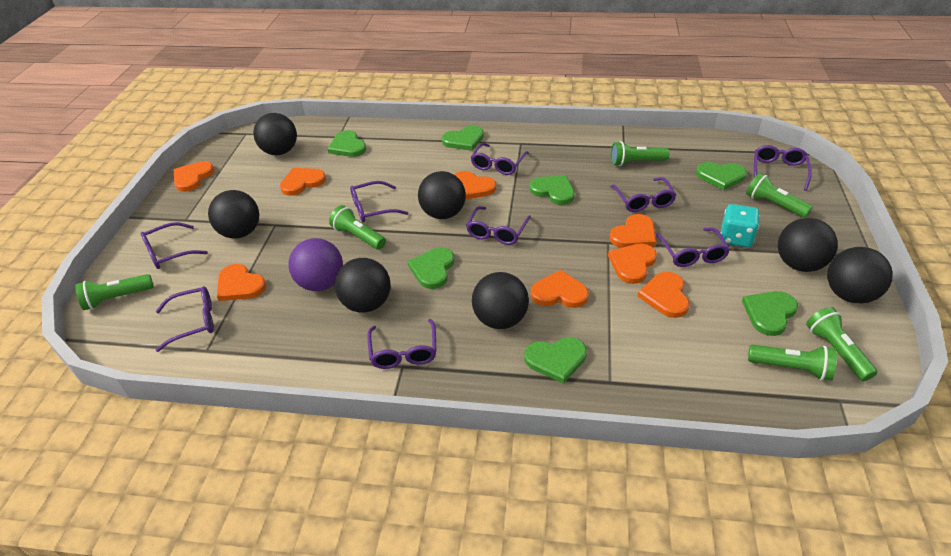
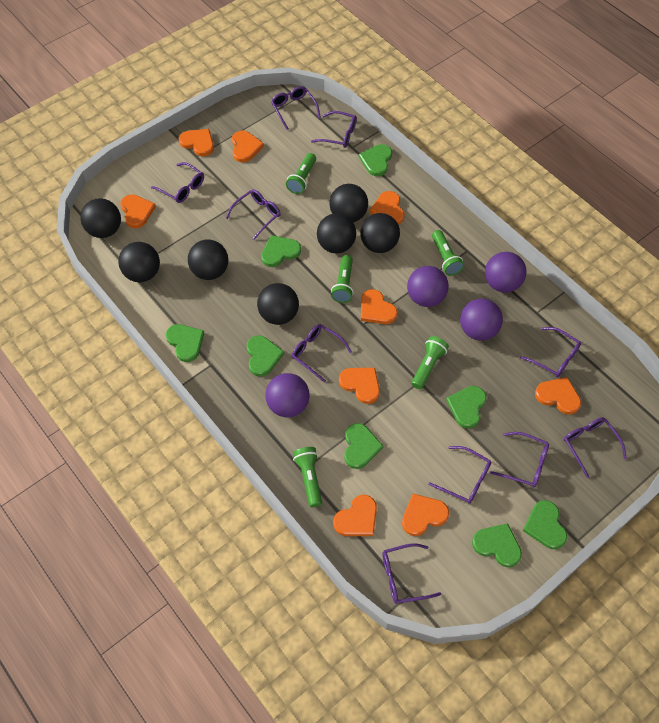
green flashlight: 6 -> 5
green heart: 7 -> 8
orange heart: 8 -> 9
purple ball: 1 -> 4
purple glasses: 9 -> 10
turquoise dice: 1 -> 0

